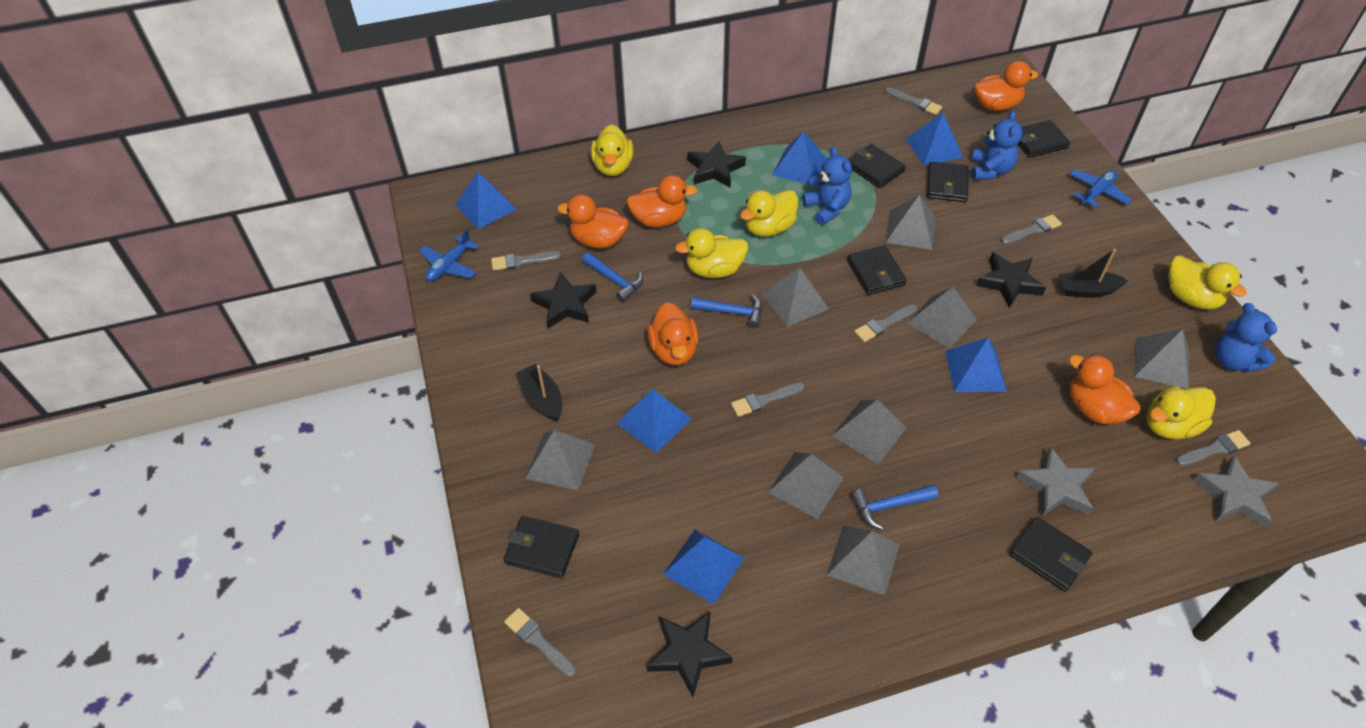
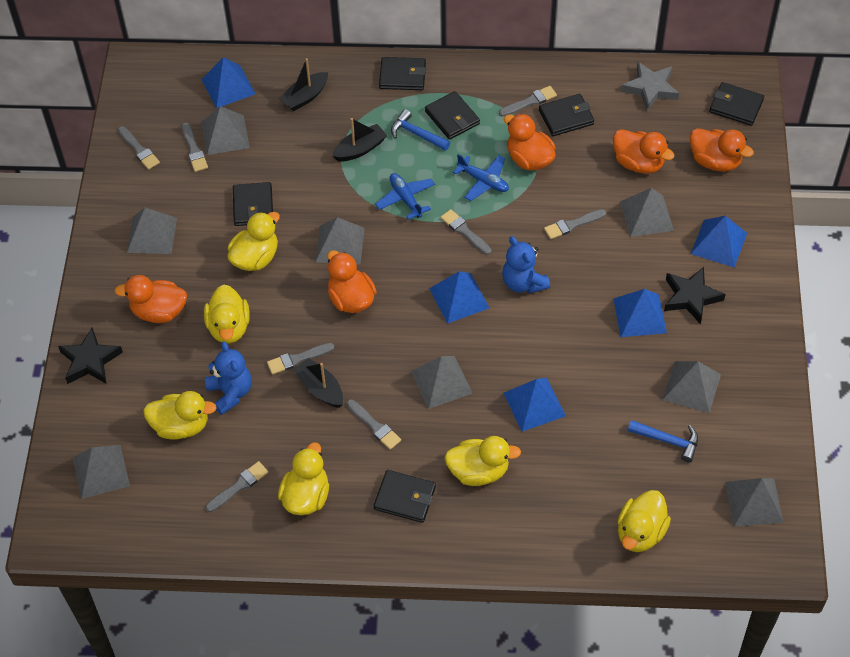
black boat: 2 -> 3
black star: 4 -> 2
blue hammer: 3 -> 2
blue pyramid: 6 -> 5
blue teddy bear: 3 -> 2
grey brush: 7 -> 8
grey star: 2 -> 1
yellow duck: 5 -> 6

